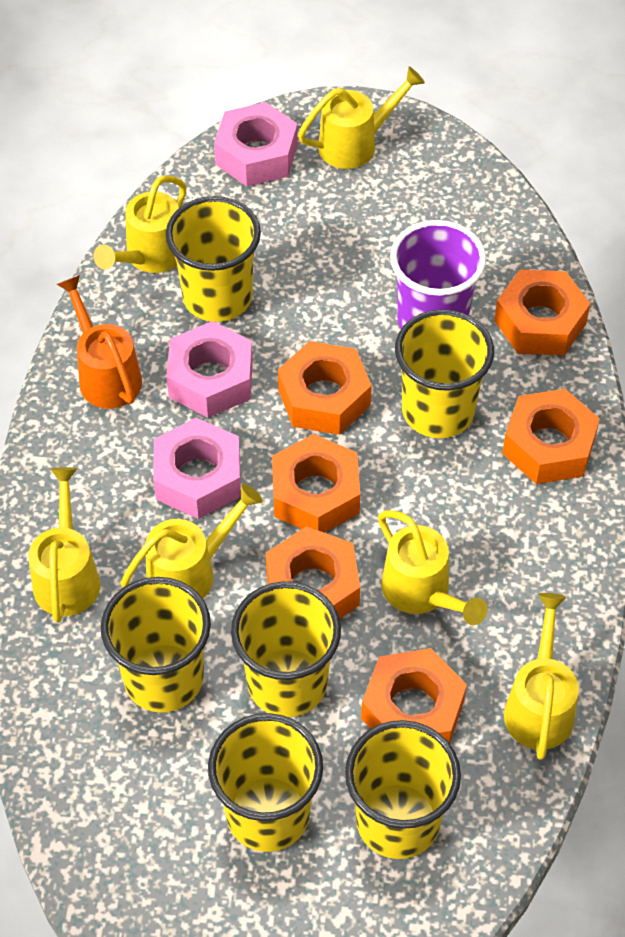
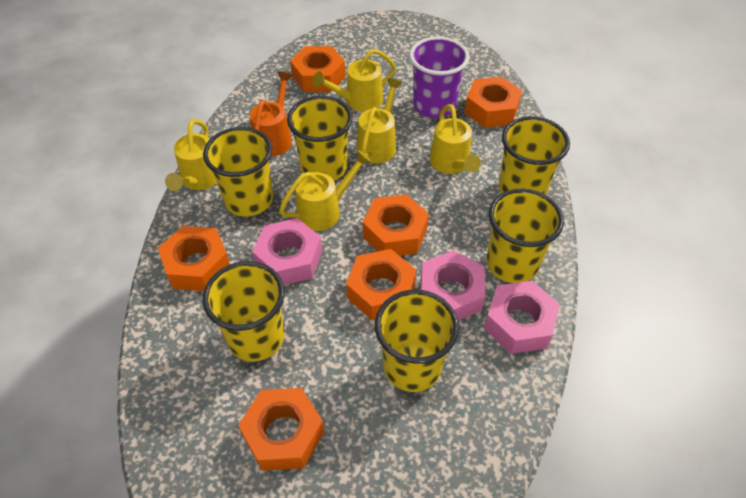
yellow watering can: 6 -> 5

